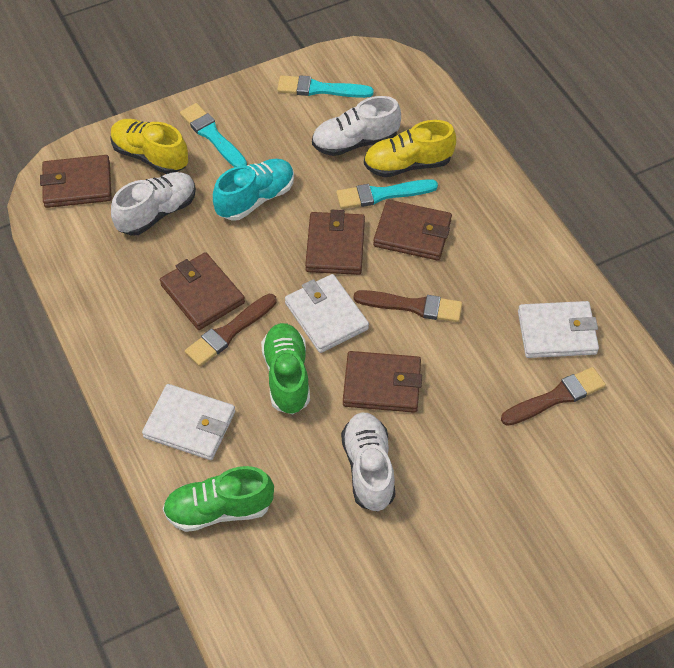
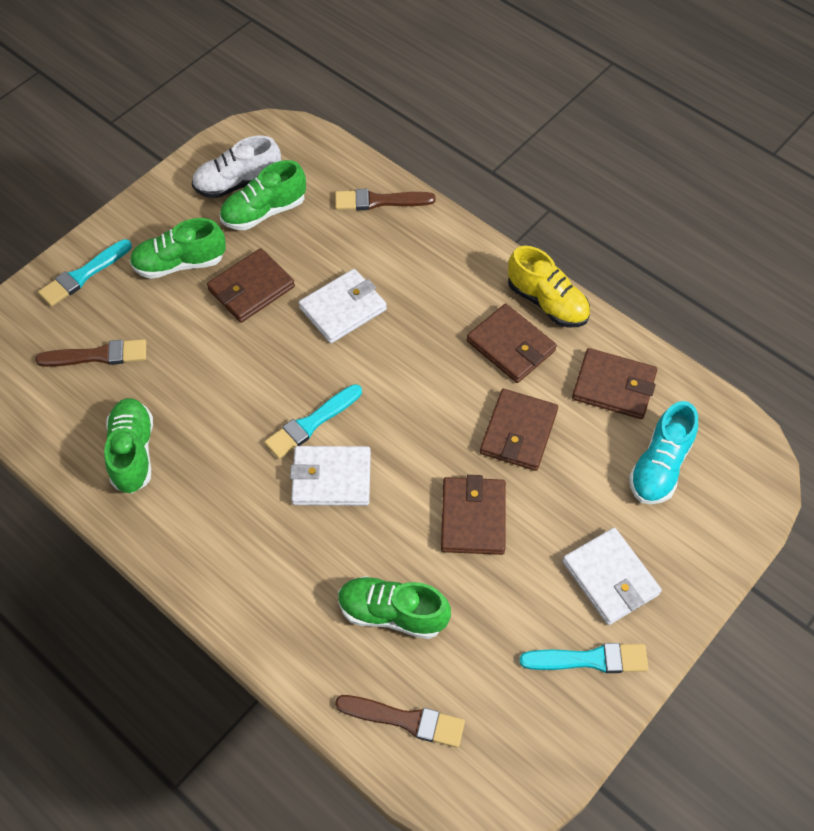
green shoe: 2 -> 4
white shoe: 3 -> 1
yellow shoe: 2 -> 1

